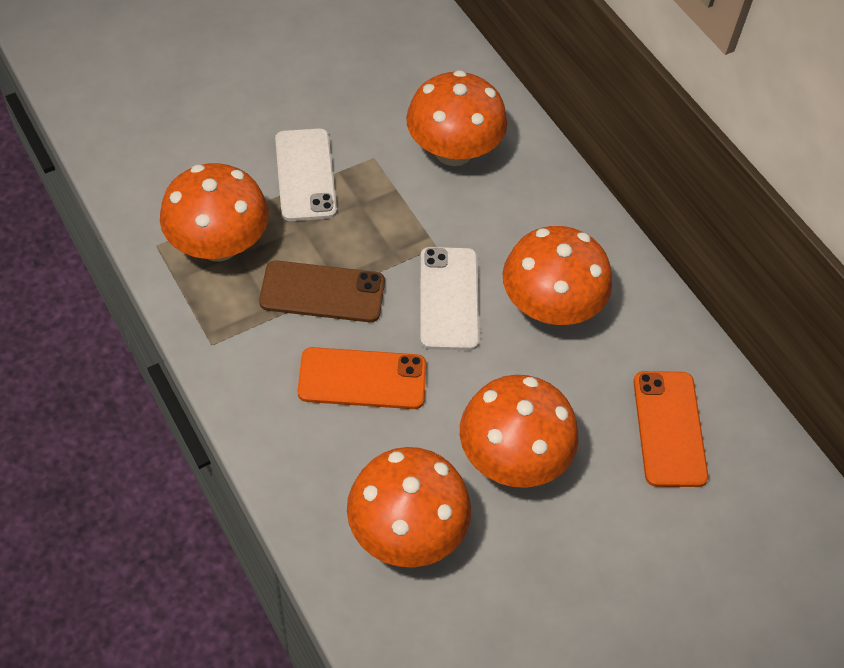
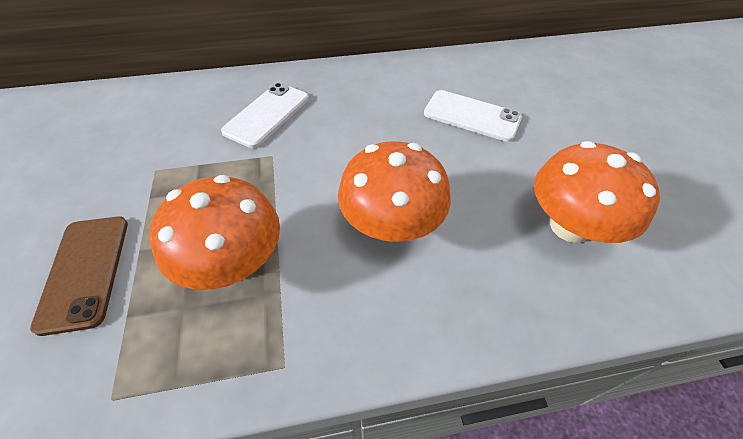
orange mushroom: 5 -> 3
orange phone: 2 -> 0

